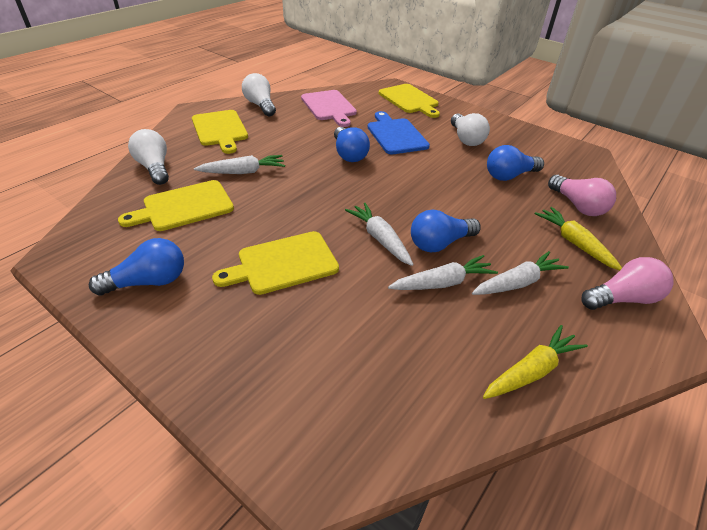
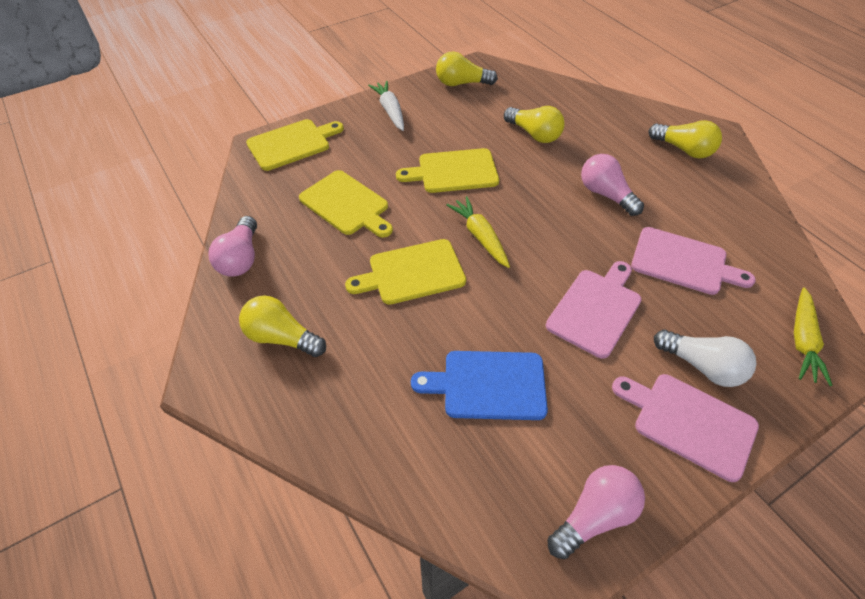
blue light bulb: 4 -> 0
pink cutting board: 1 -> 3
pink light bulb: 2 -> 3
white carrot: 4 -> 1
white light bulb: 3 -> 1
yellow light bulb: 0 -> 4

